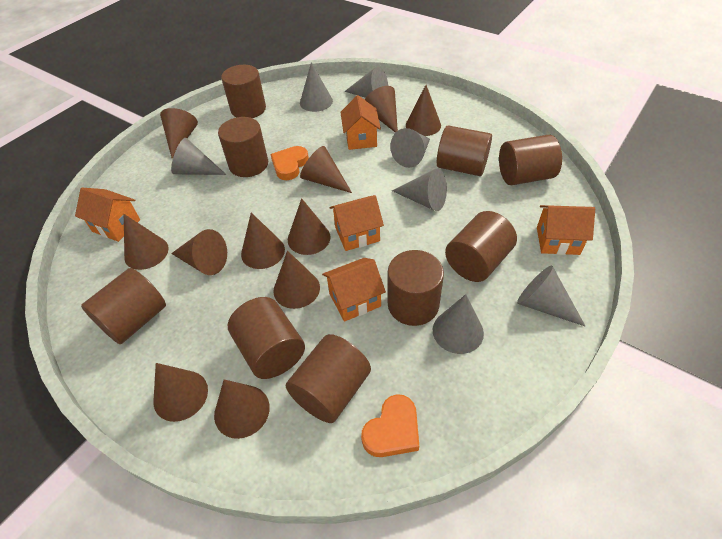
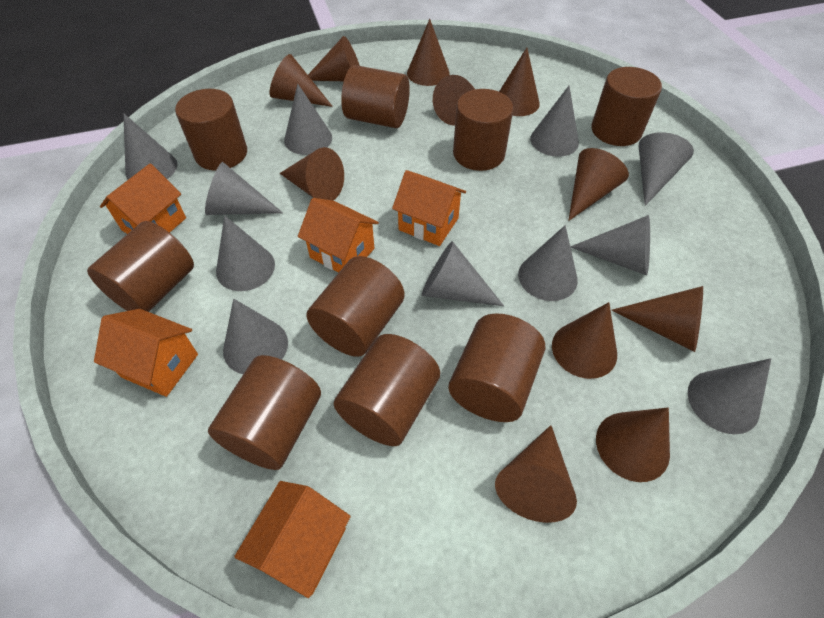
grey cone: 7 -> 11
orange heart: 2 -> 0

